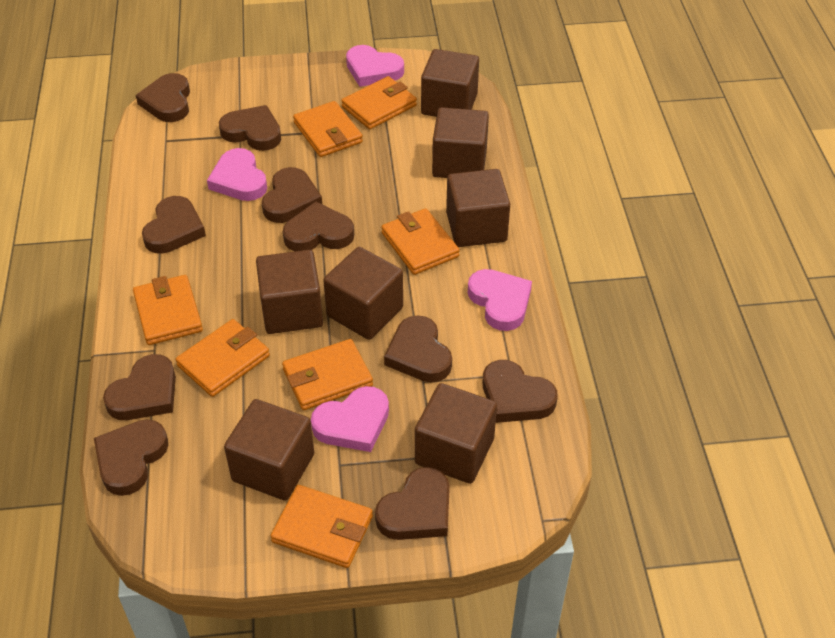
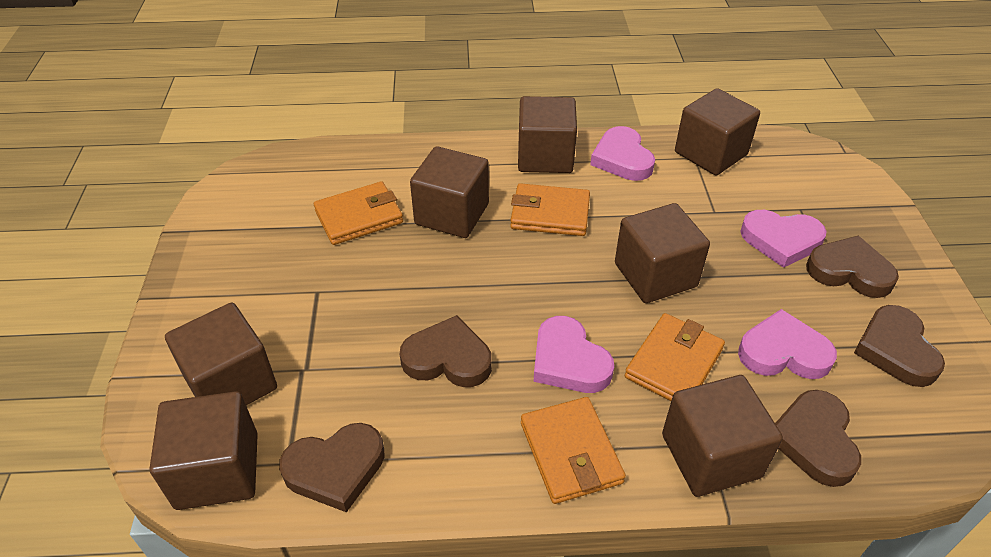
brown heart: 10 -> 5
orange wallet: 7 -> 4

